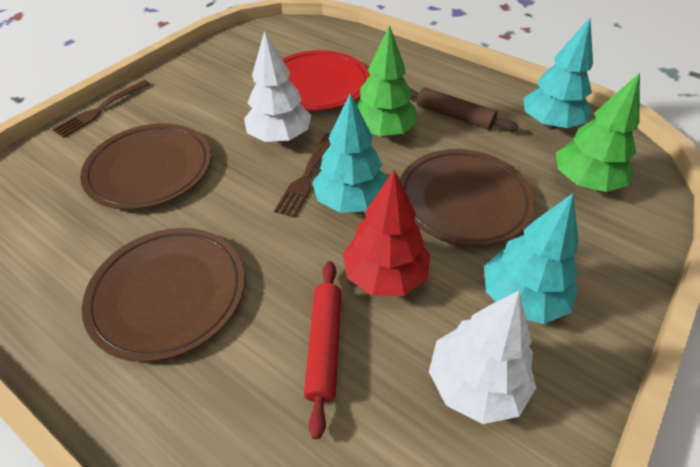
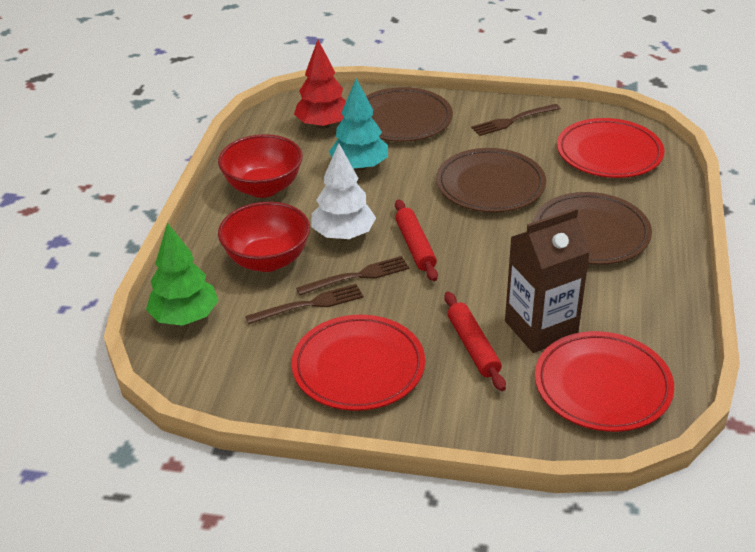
brown carton: 0 -> 1
brown fork: 2 -> 3
brown rolling pin: 1 -> 0
green tree: 2 -> 1
red bowl: 0 -> 2
red plate: 1 -> 3
red rolling pin: 1 -> 2
turquoise tree: 3 -> 1
white tree: 2 -> 1

